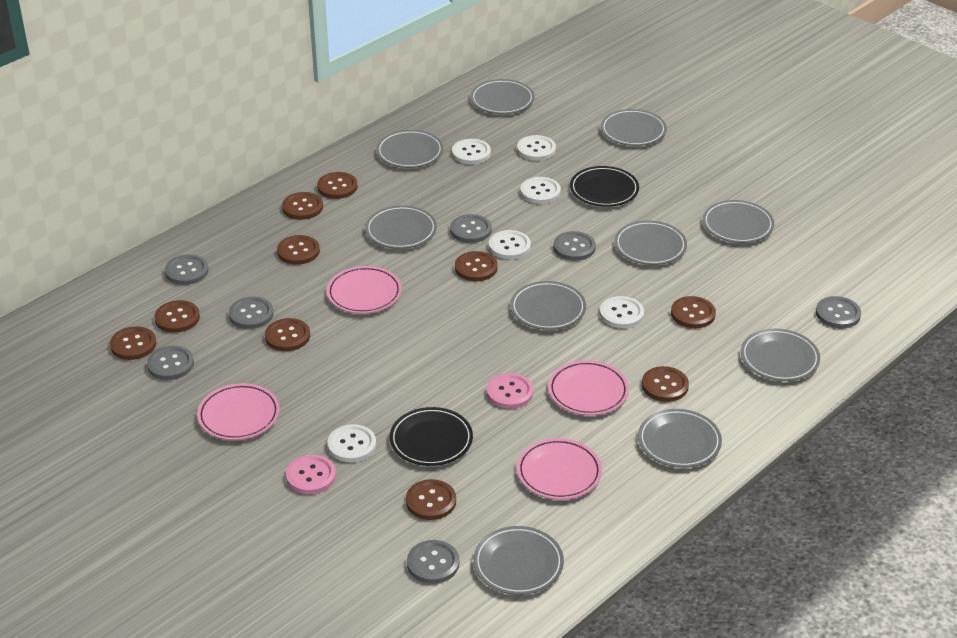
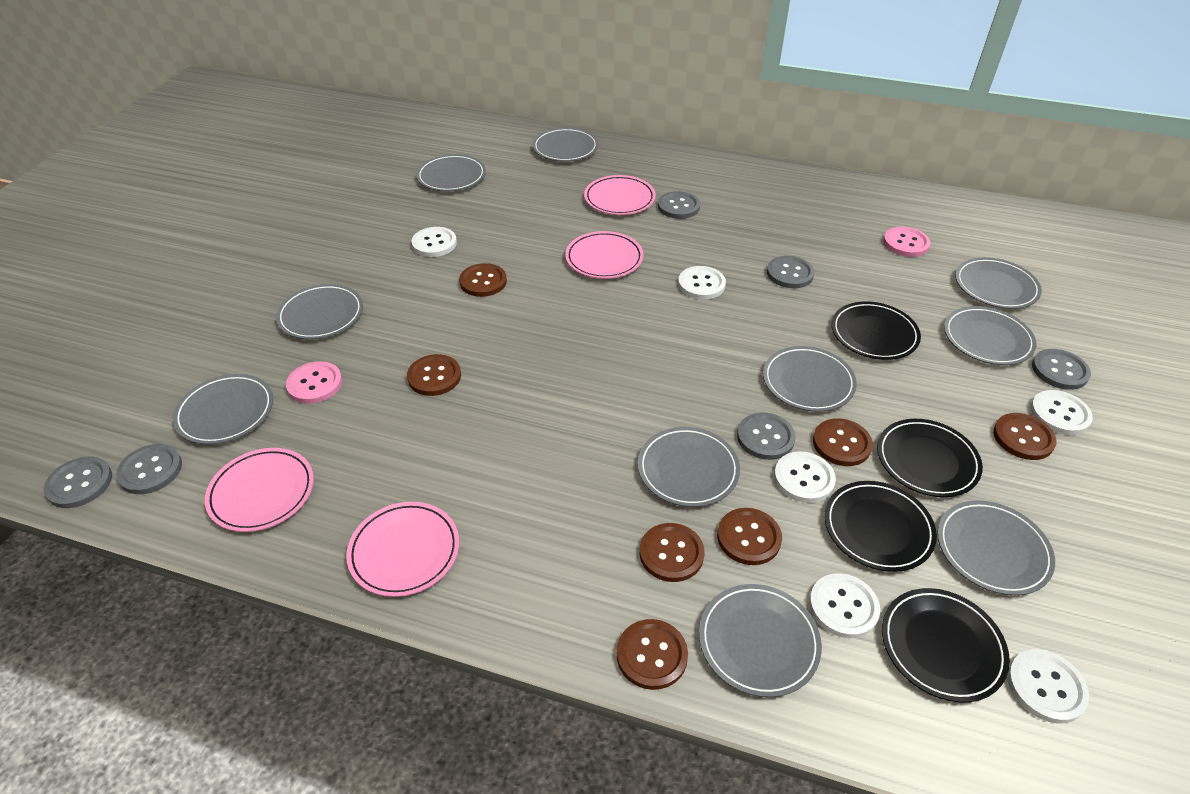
black plate: 2 -> 4
brown button: 10 -> 7
grey button: 7 -> 6

